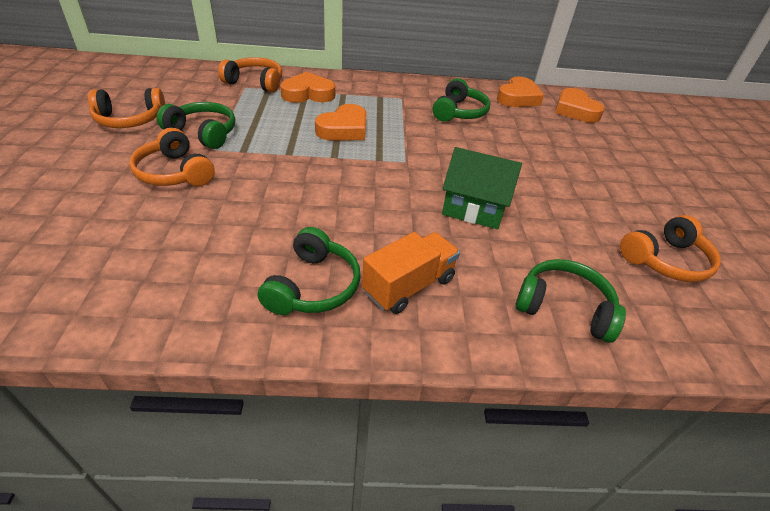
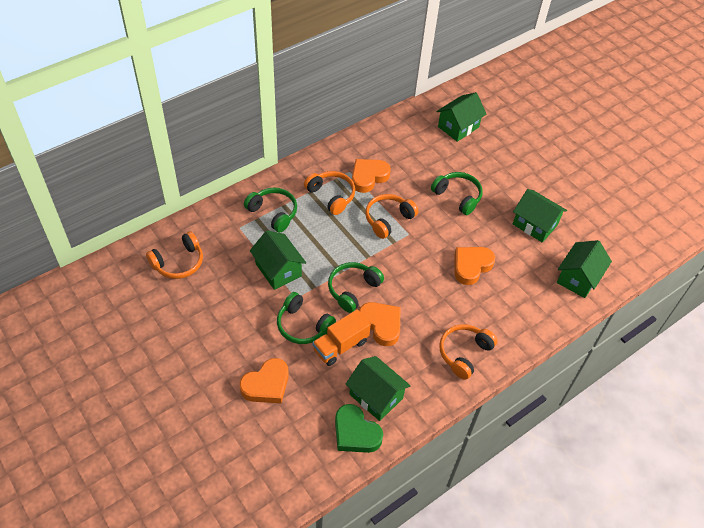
green heart: 0 -> 1
green house: 1 -> 5

